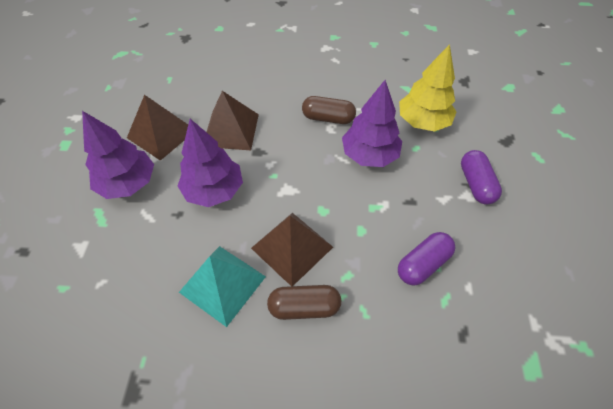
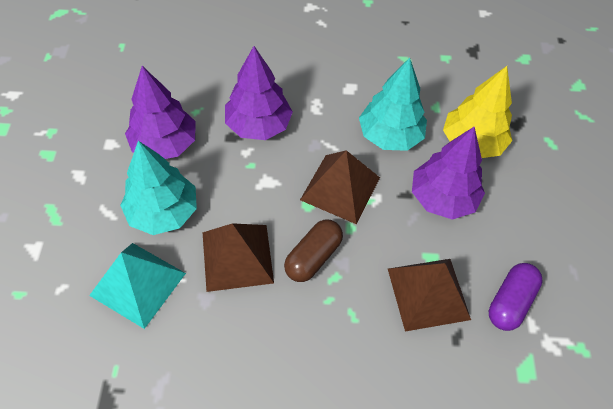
brown capsule: 2 -> 1
purple capsule: 2 -> 1
turquoise tree: 0 -> 2

